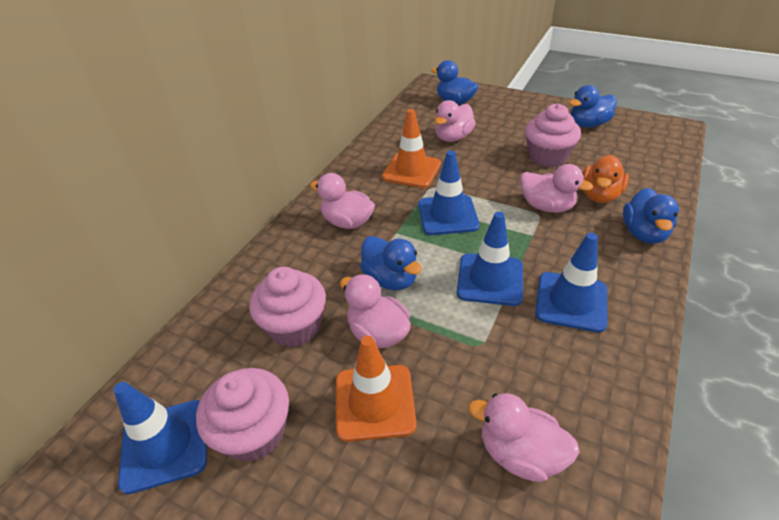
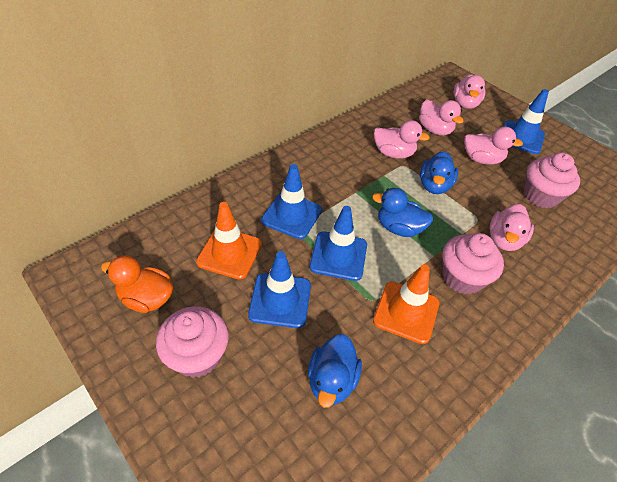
blue duck: 4 -> 3

